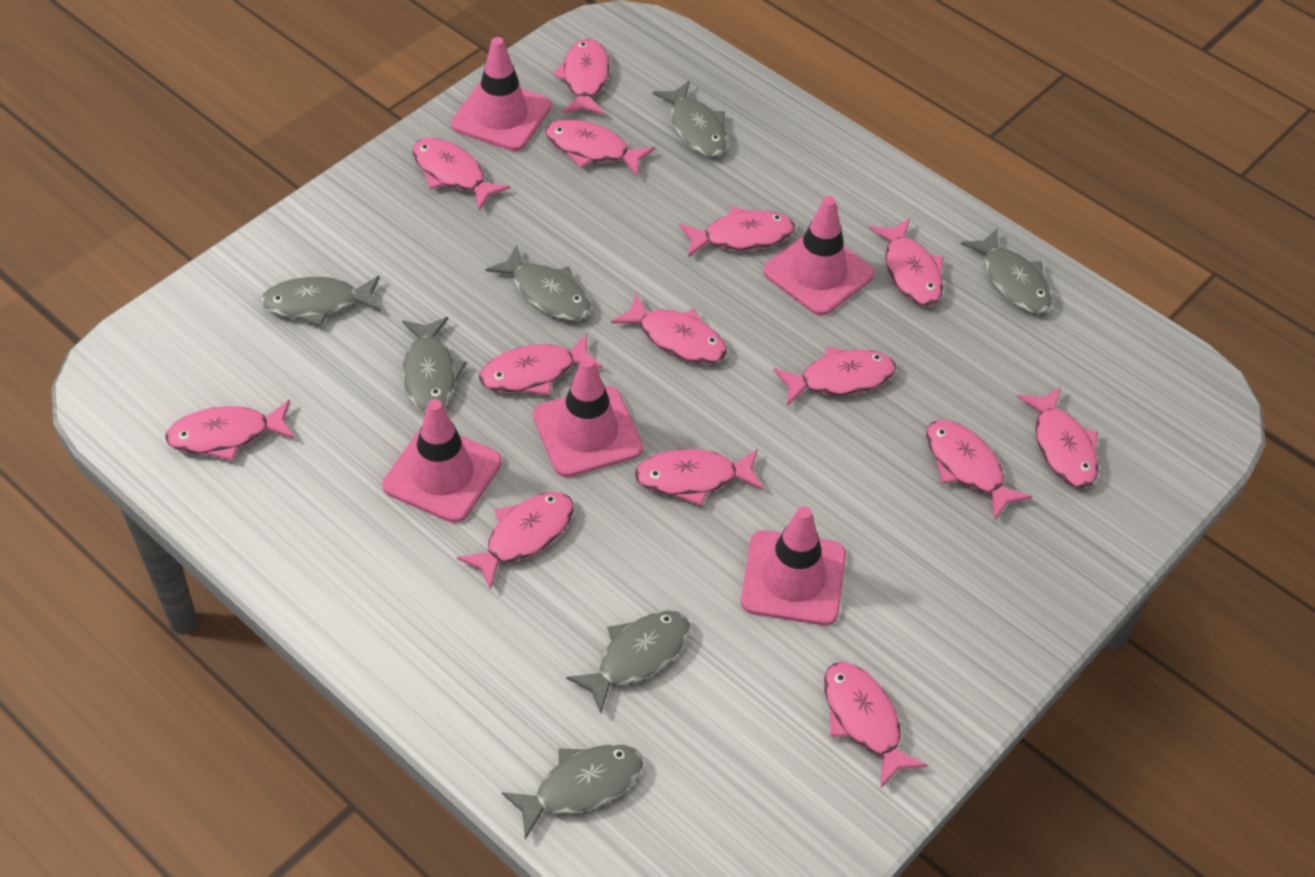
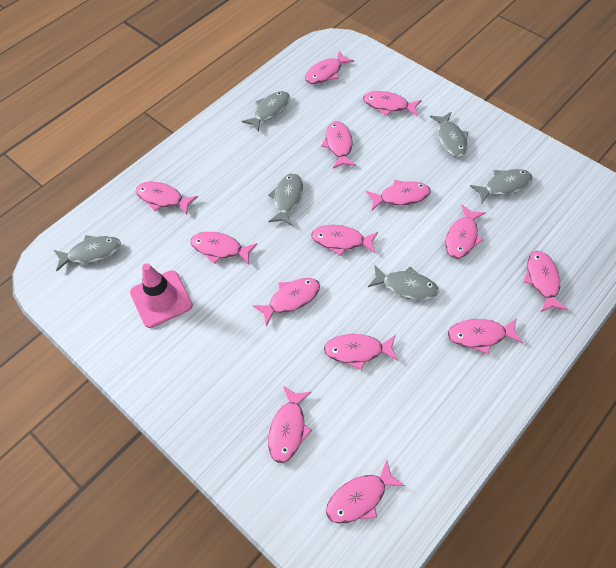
grey fish: 7 -> 6
pink traffic cone: 5 -> 1

